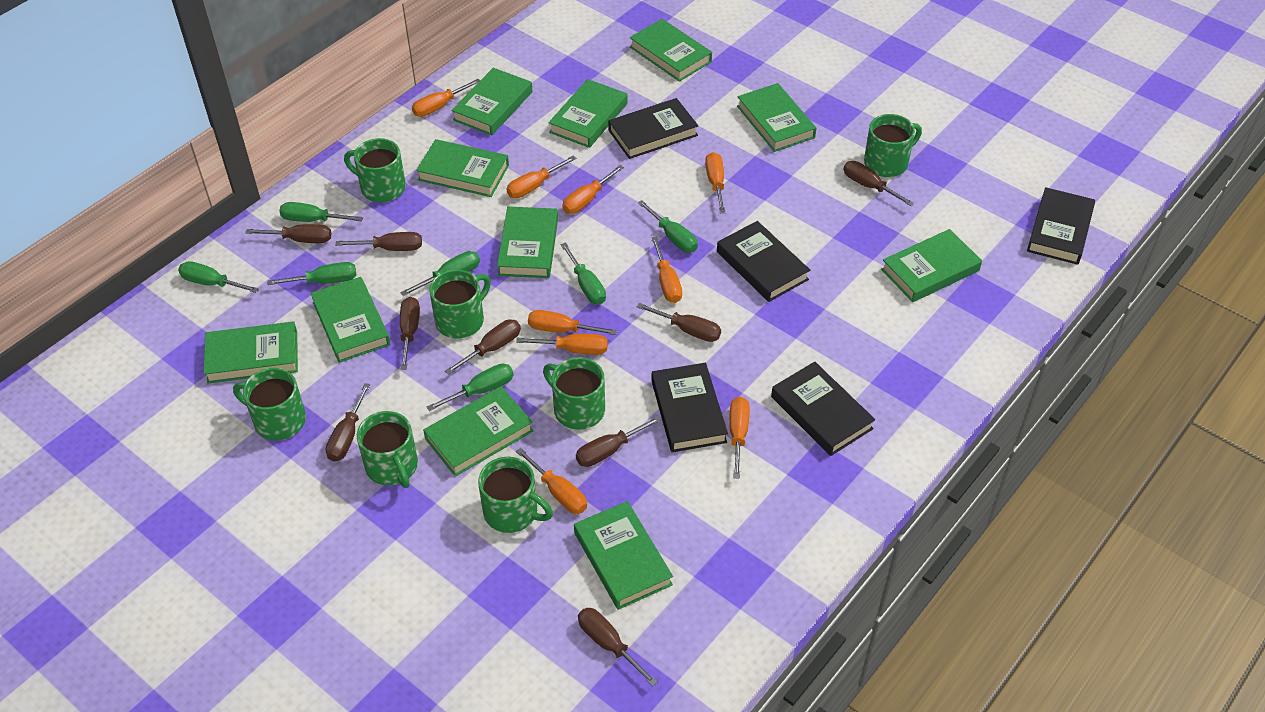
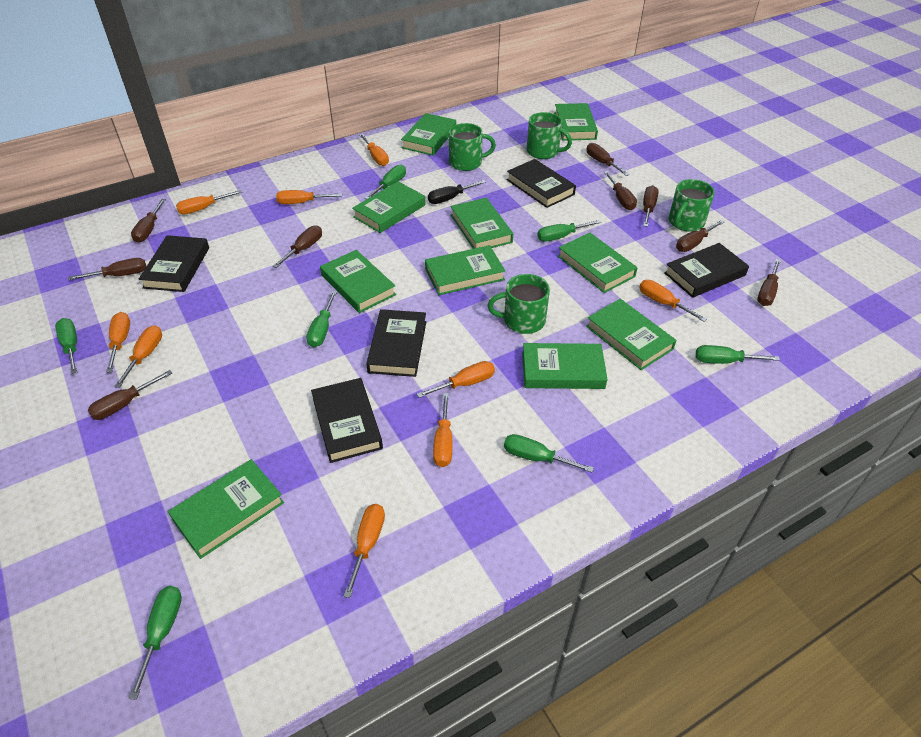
black screwdriver: 0 -> 1
green book: 11 -> 10
green mug: 7 -> 4

